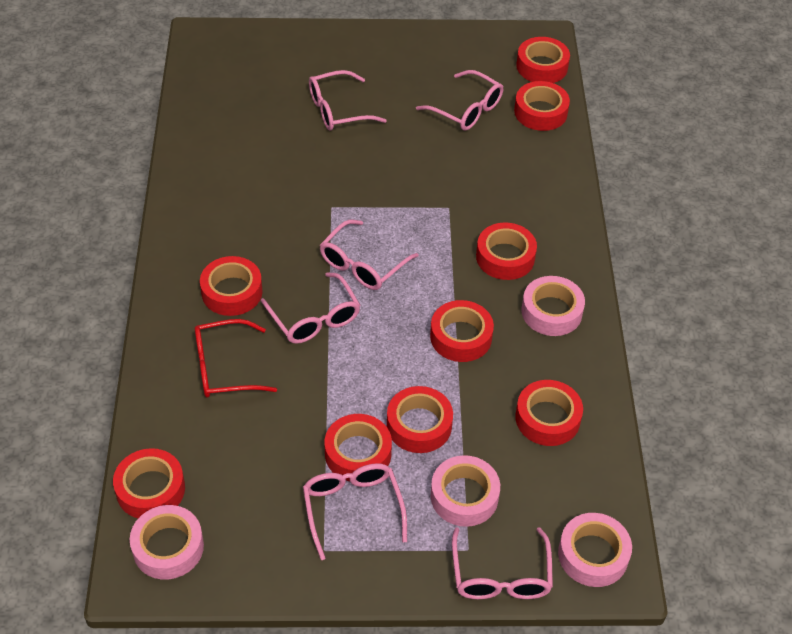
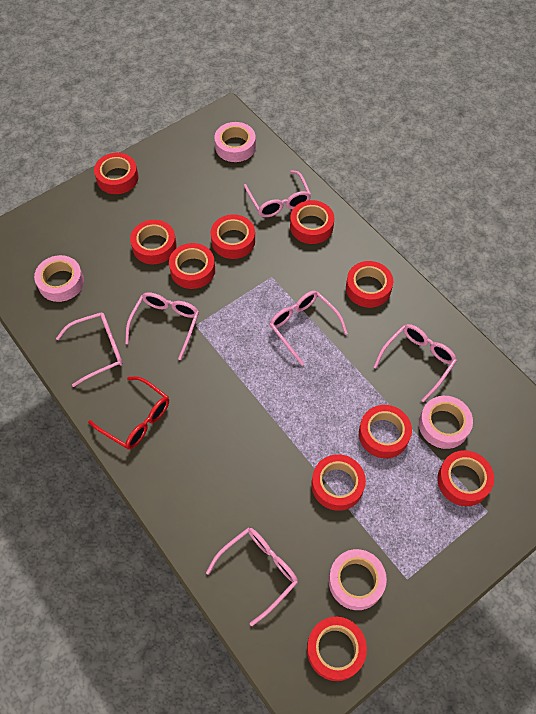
red tape: 9 -> 10

